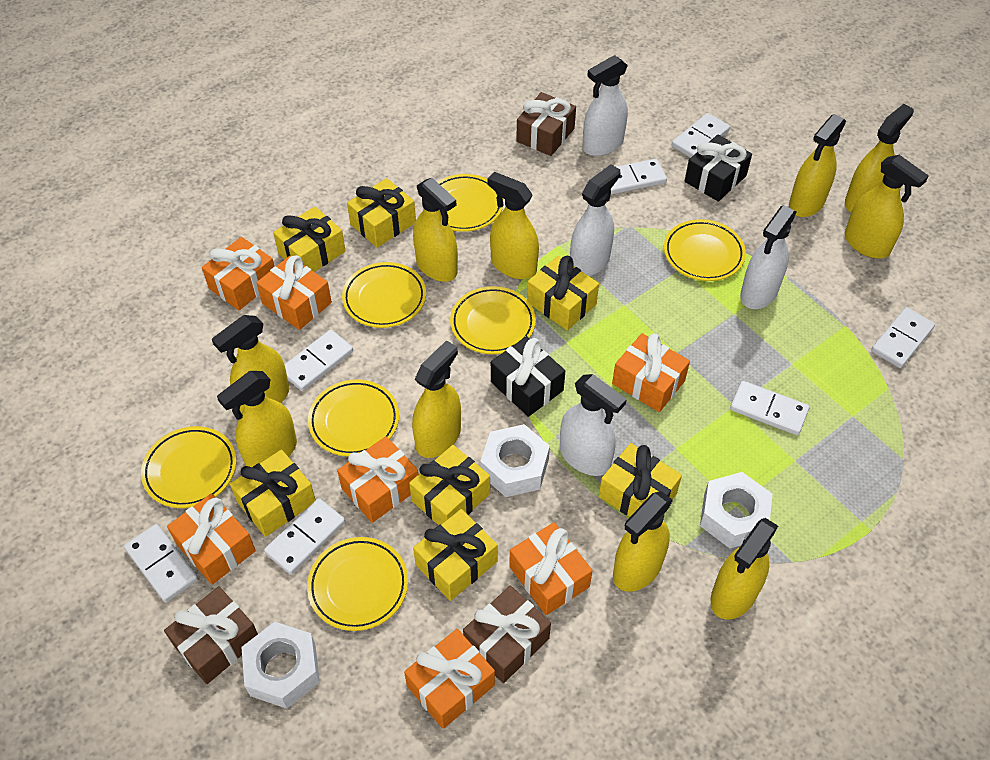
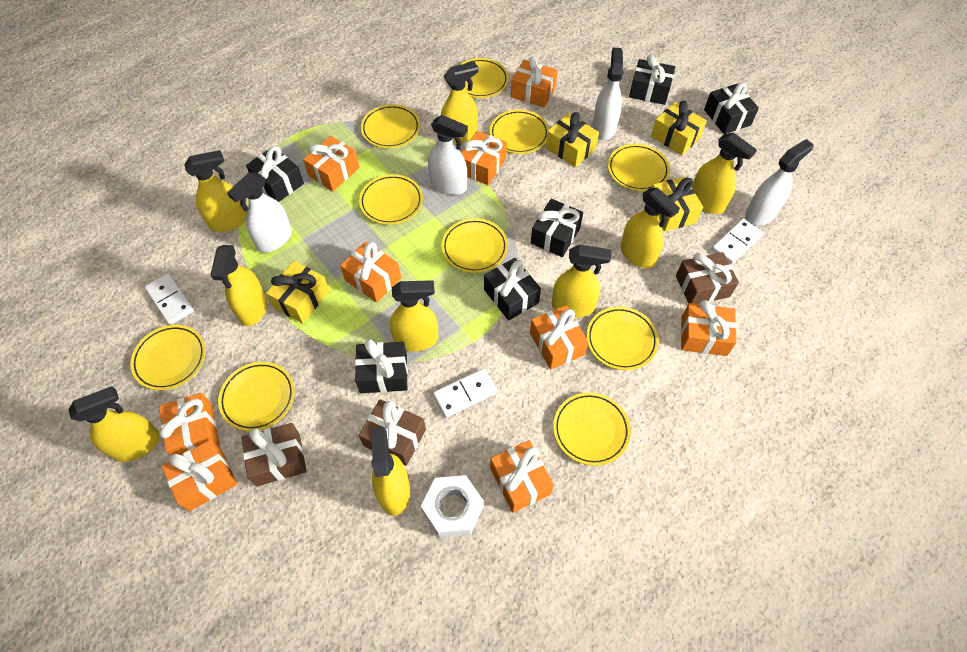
black gift: 2 -> 6
orange gift: 7 -> 9
white domino: 7 -> 3
white nut: 3 -> 1
yellow gift: 7 -> 4
yellow plate: 7 -> 10
yellow spray bottle: 10 -> 9

